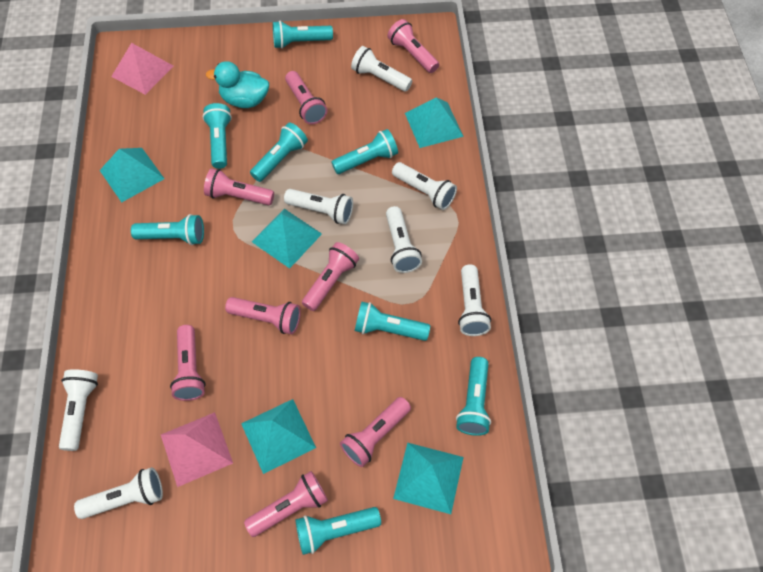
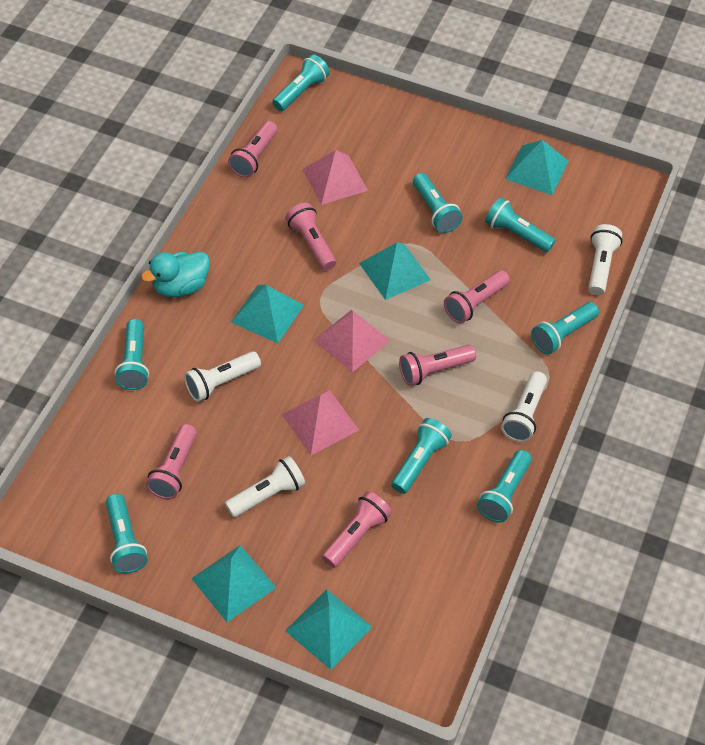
pink flashlight: 8 -> 6
pink pyramid: 2 -> 3
white flashlight: 7 -> 4

